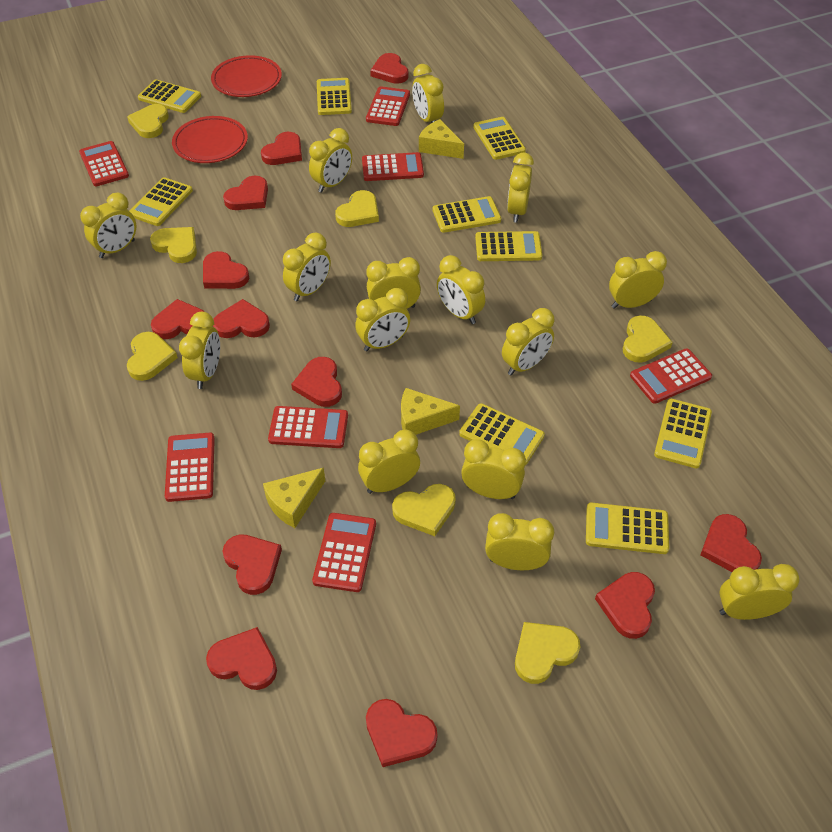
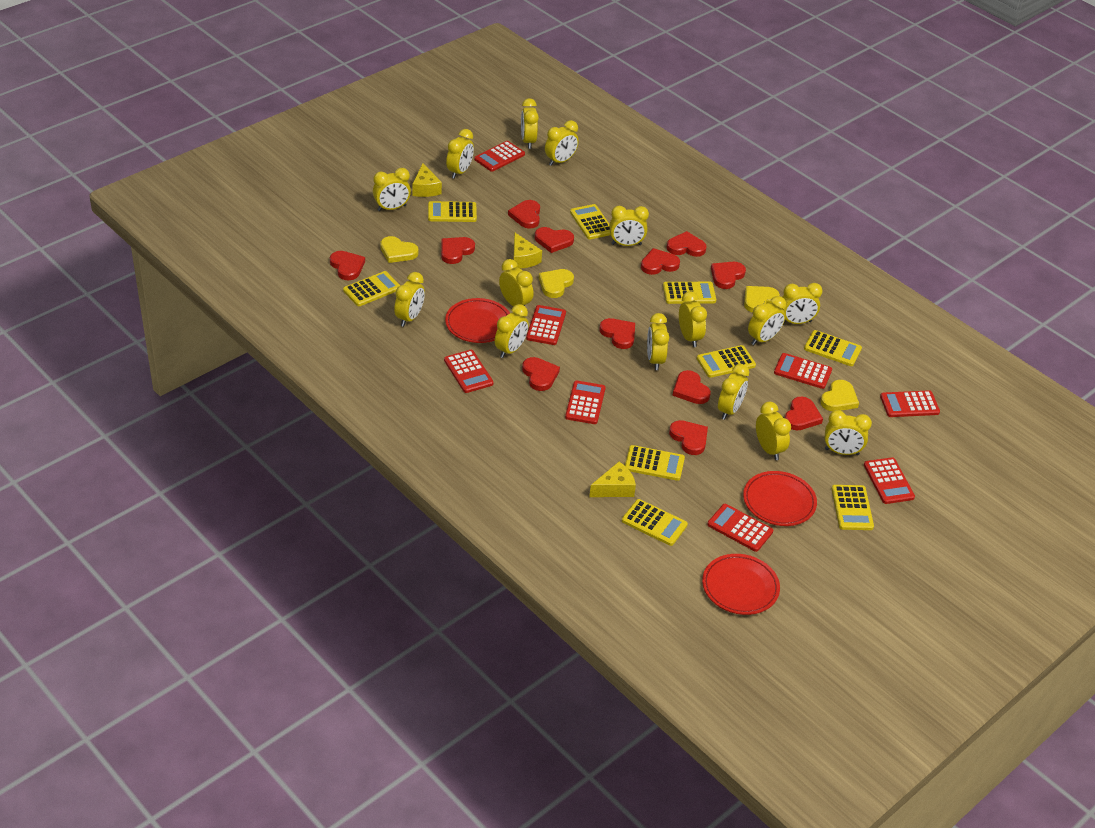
red calculator: 7 -> 8
red plate: 2 -> 3
yellow heart: 7 -> 4

